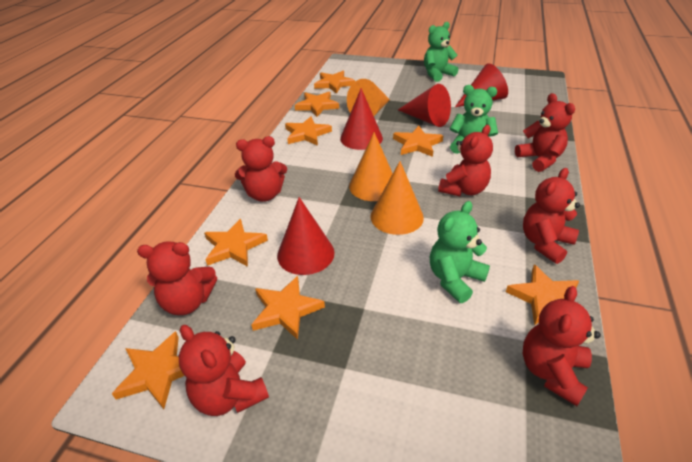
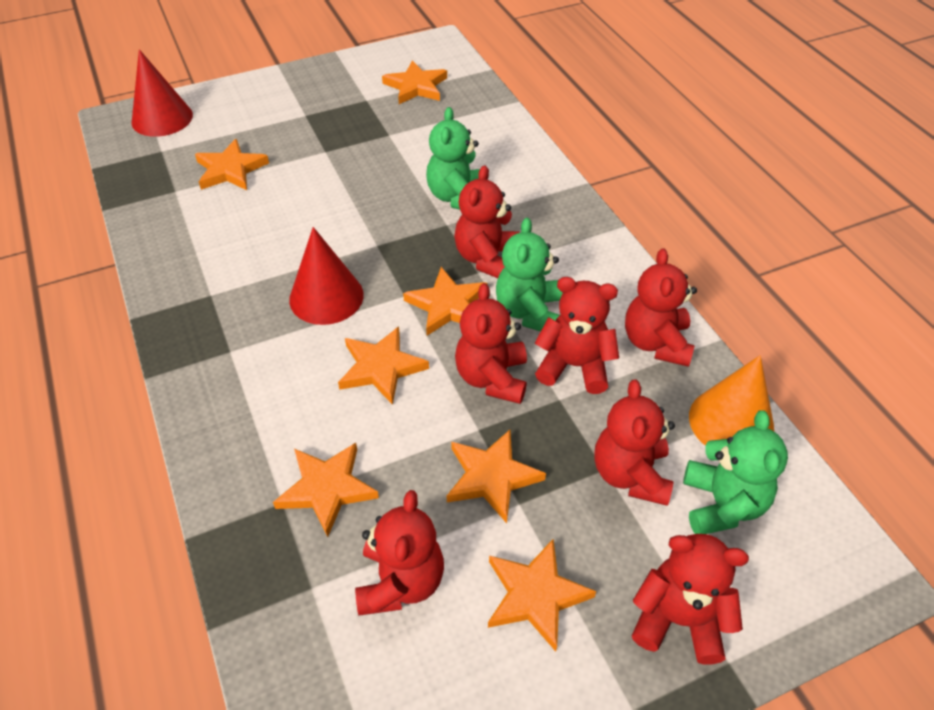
orange cone: 3 -> 1
orange star: 8 -> 7
red cone: 4 -> 2

